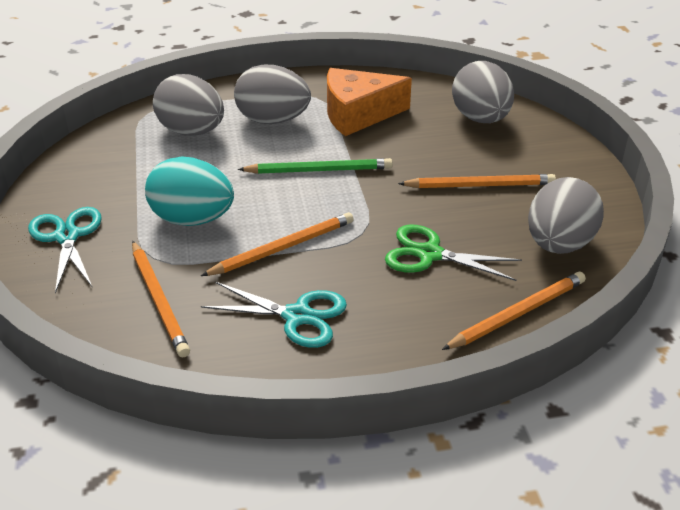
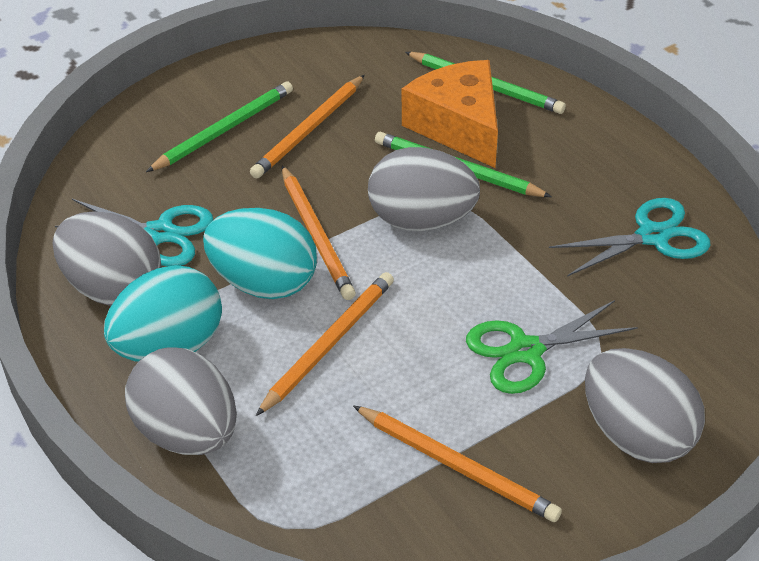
green pencil: 1 -> 3
turquoise egg: 1 -> 2

